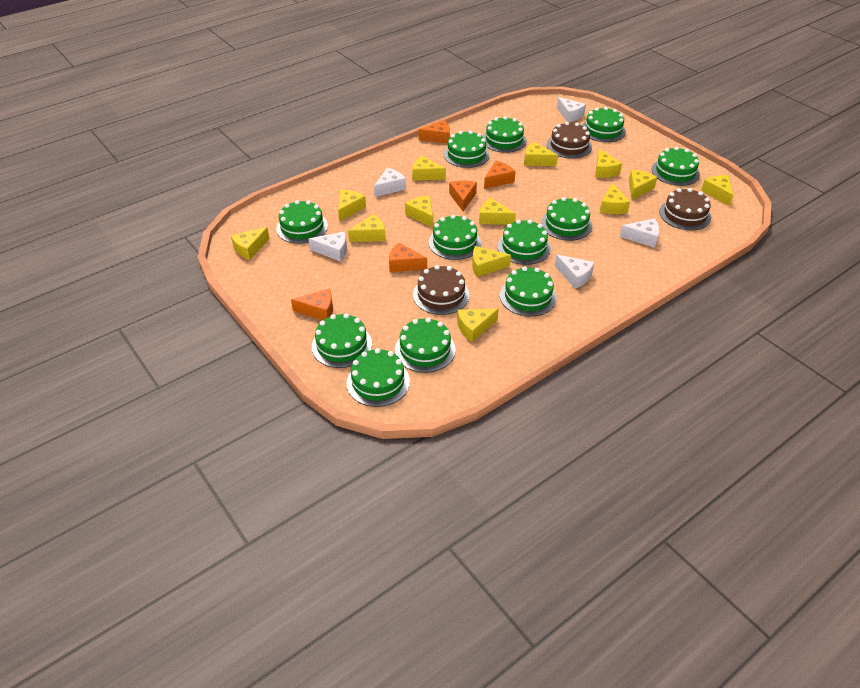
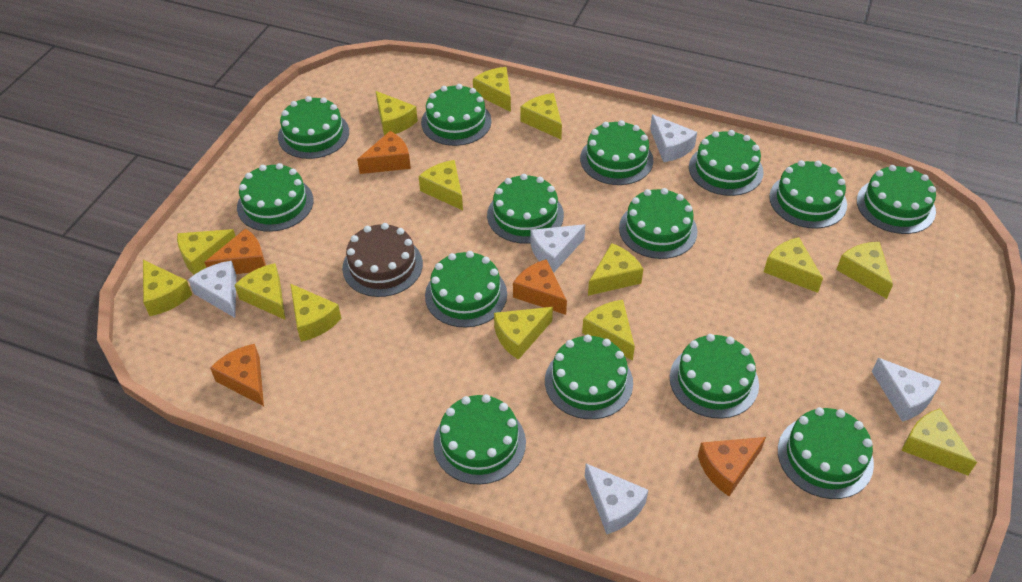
brown cake: 3 -> 1
green cake: 12 -> 14
yellow cheese: 13 -> 14

